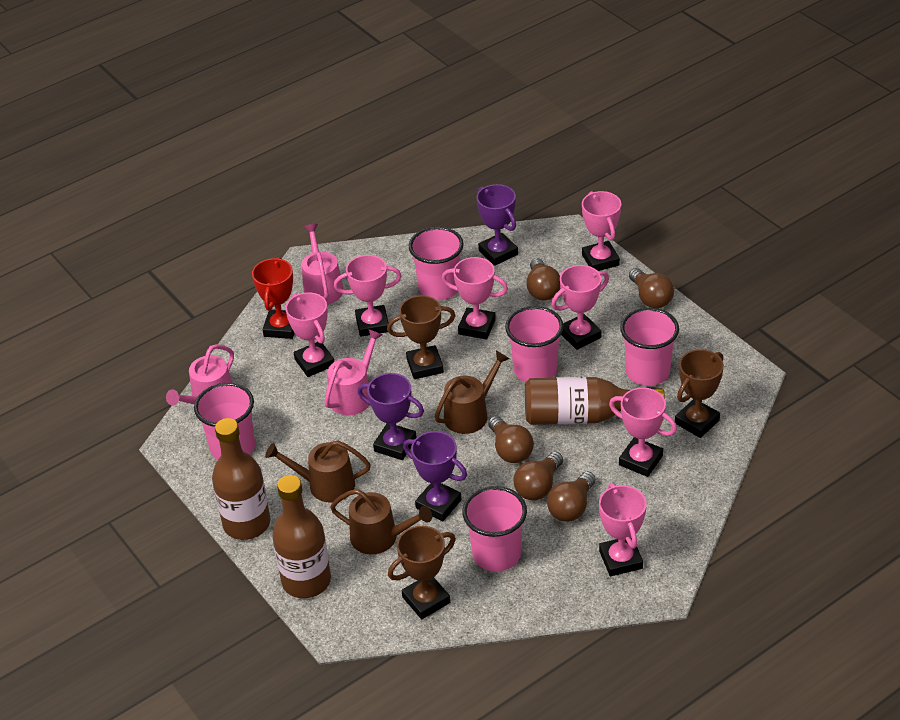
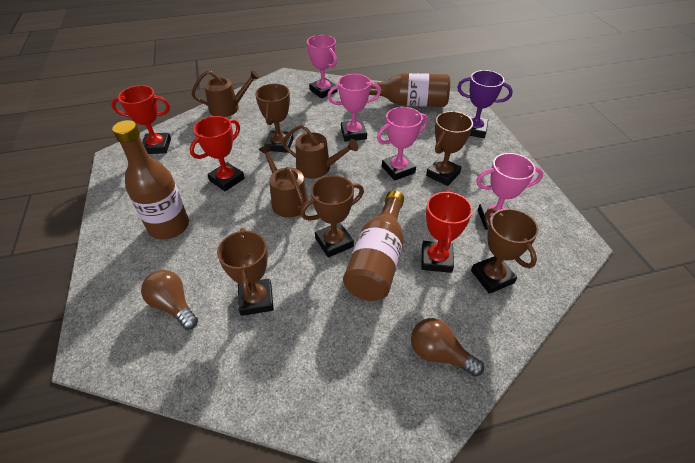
brown light bulb: 5 -> 2
brown trophy: 3 -> 5
pink cup: 5 -> 0
pink trophy: 7 -> 4
pink watering can: 3 -> 0
purple trophy: 3 -> 1
red trophy: 1 -> 3

